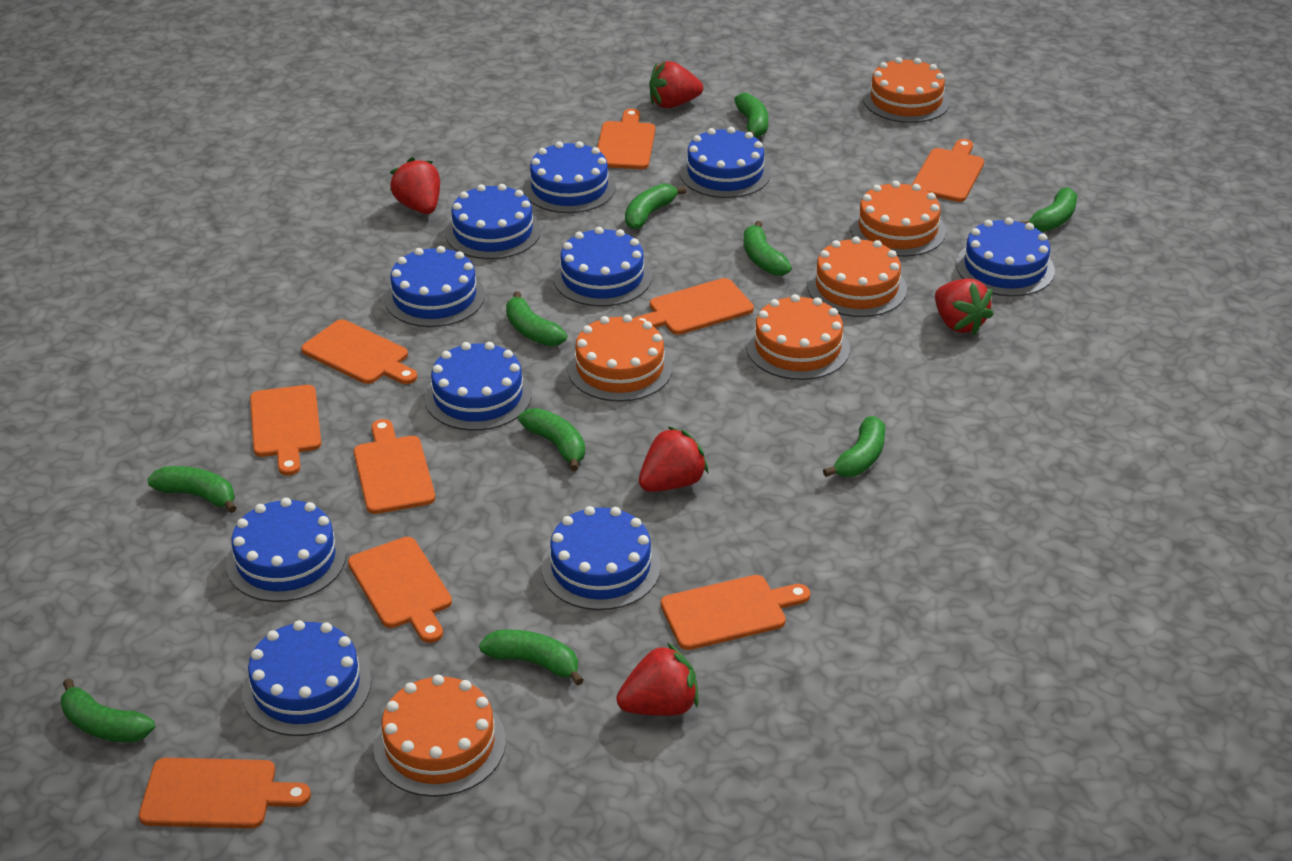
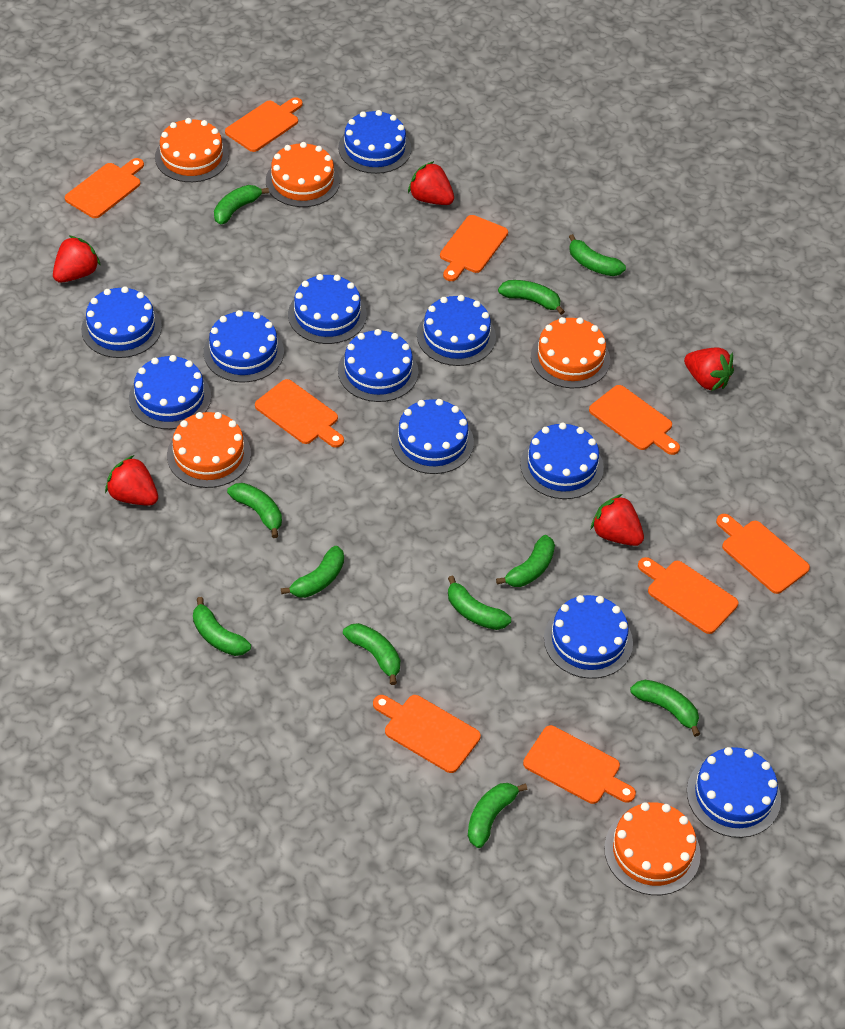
blue cake: 10 -> 11
green banana: 10 -> 11
orange cake: 6 -> 5

